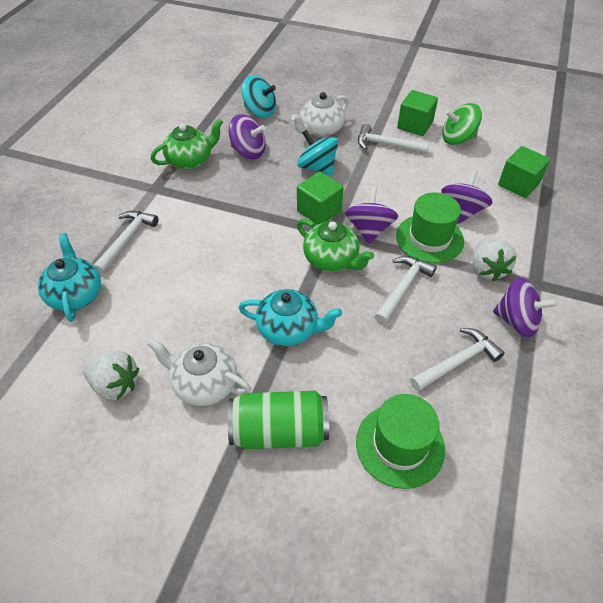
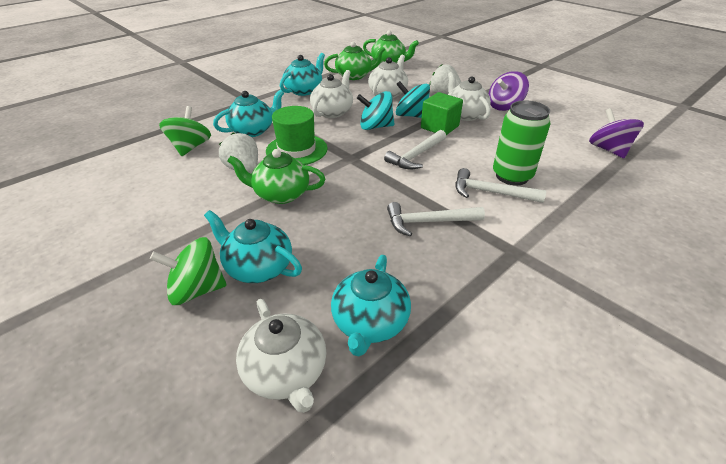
green cube: 3 -> 1
green hat: 2 -> 1
green spinning top: 1 -> 2
green teapot: 2 -> 3
purple spinning top: 4 -> 2
turquoise teapot: 2 -> 4
white hammer: 4 -> 3
white teapot: 2 -> 4

